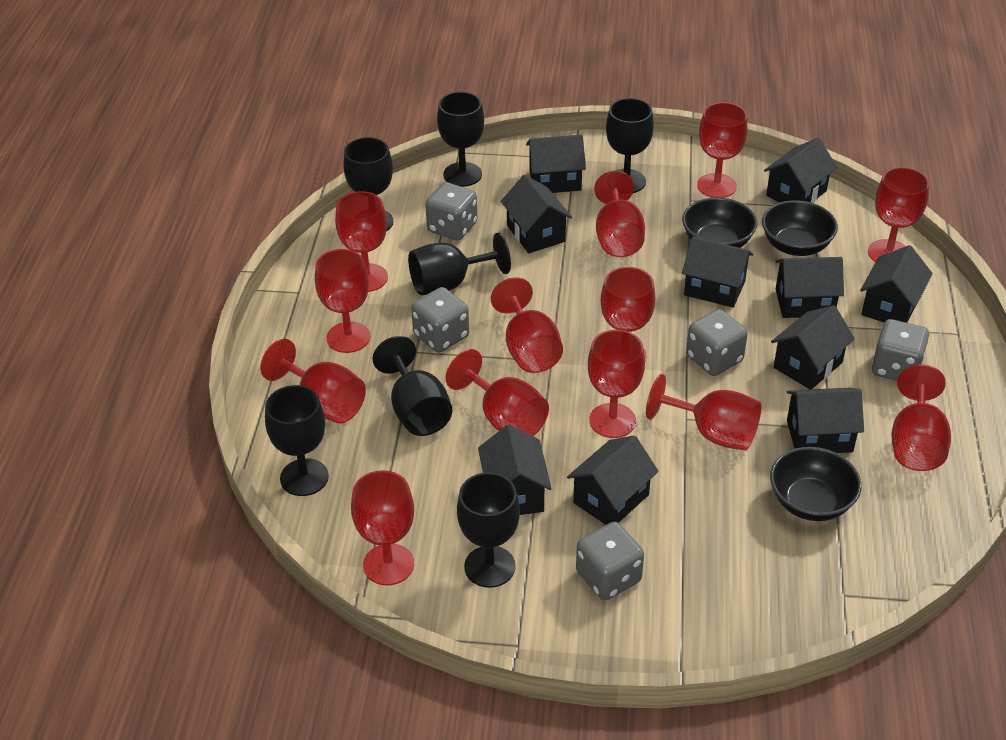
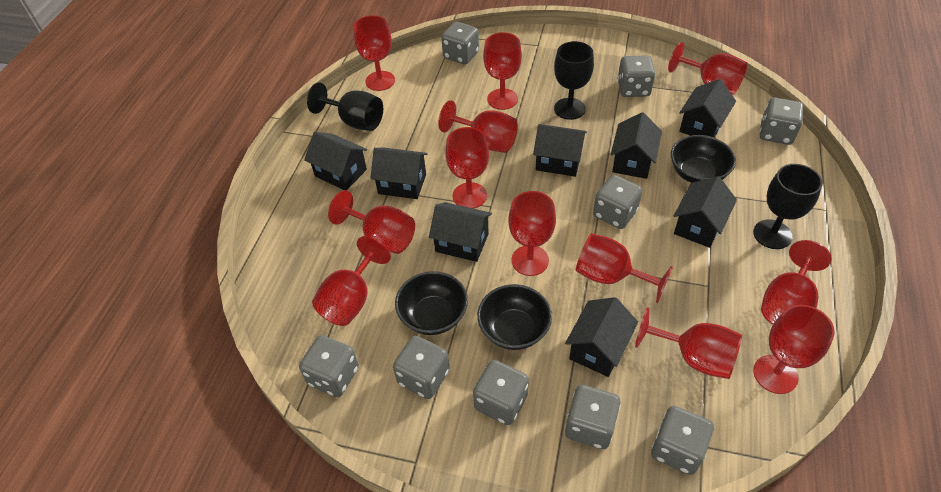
black goblet: 7 -> 3
black house: 10 -> 8
grey dice: 5 -> 9
red goblet: 13 -> 12

